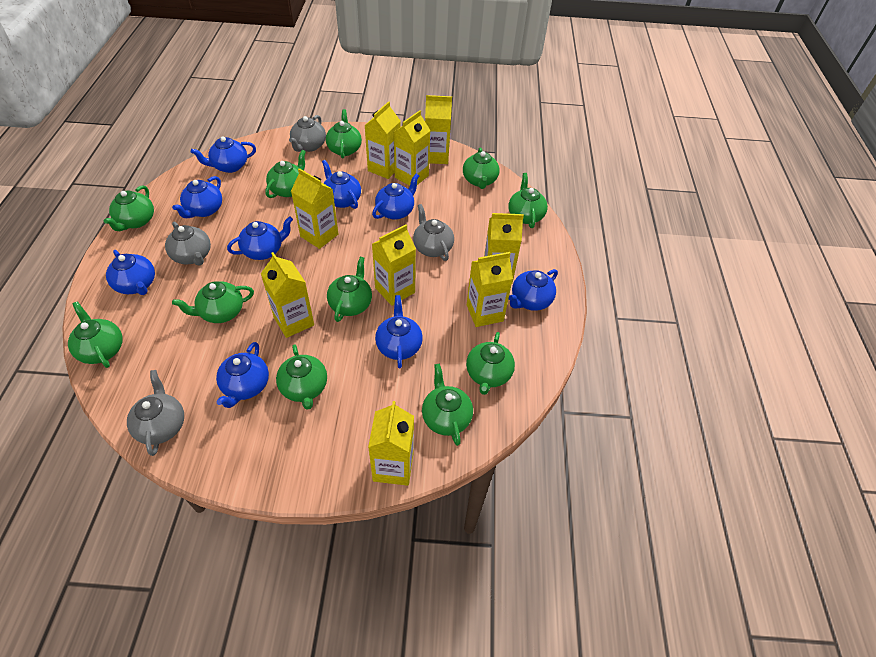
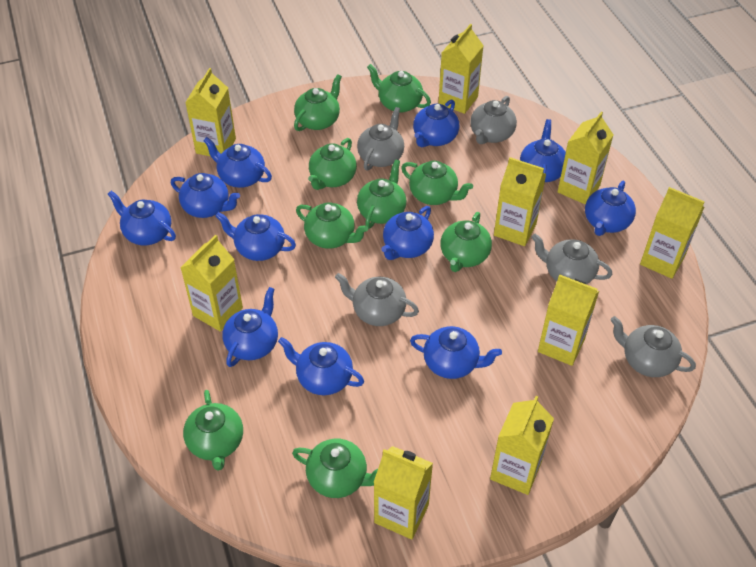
blue teapot: 9 -> 11
green teapot: 11 -> 9
grey teapot: 4 -> 5

